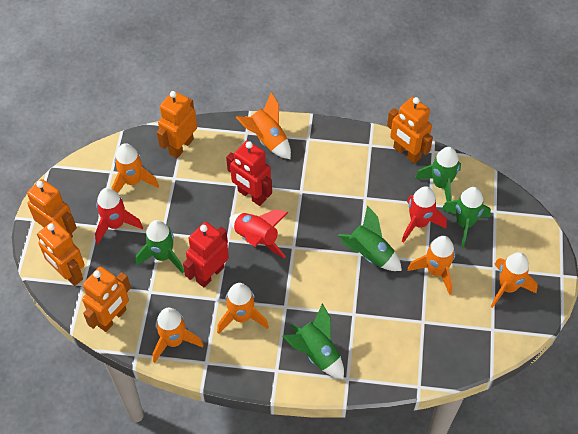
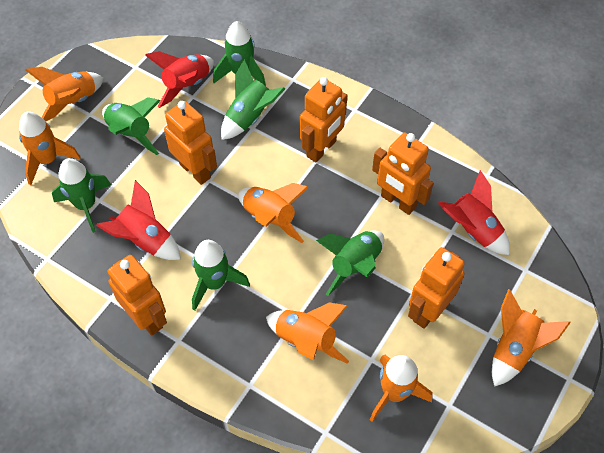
green rocket: 5 -> 6
red robot: 2 -> 0

